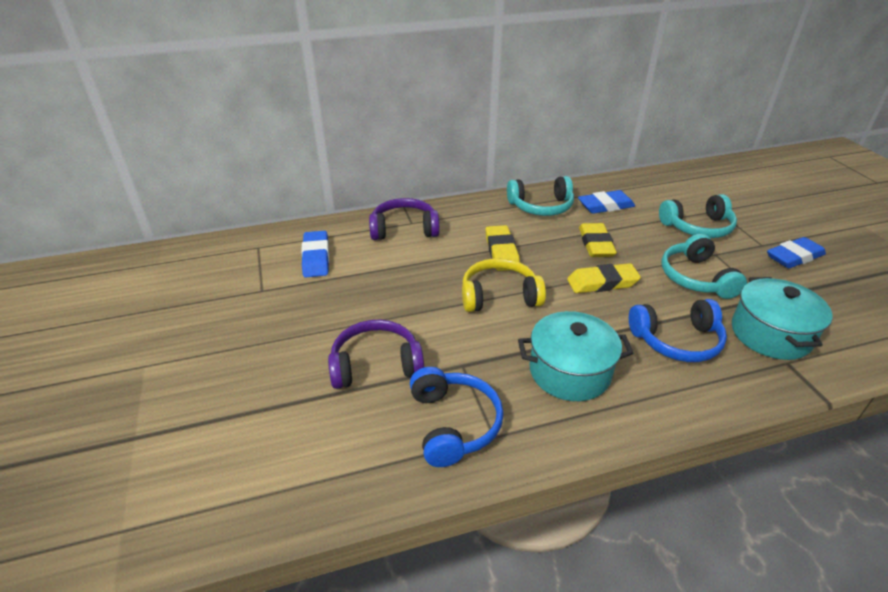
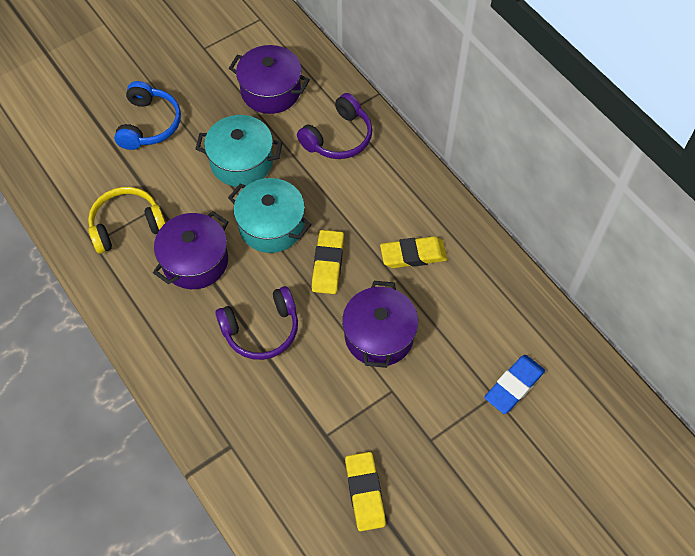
blue eraser: 3 -> 1
blue headphones: 2 -> 1
purple pot: 0 -> 3
turquoise headphones: 3 -> 0

